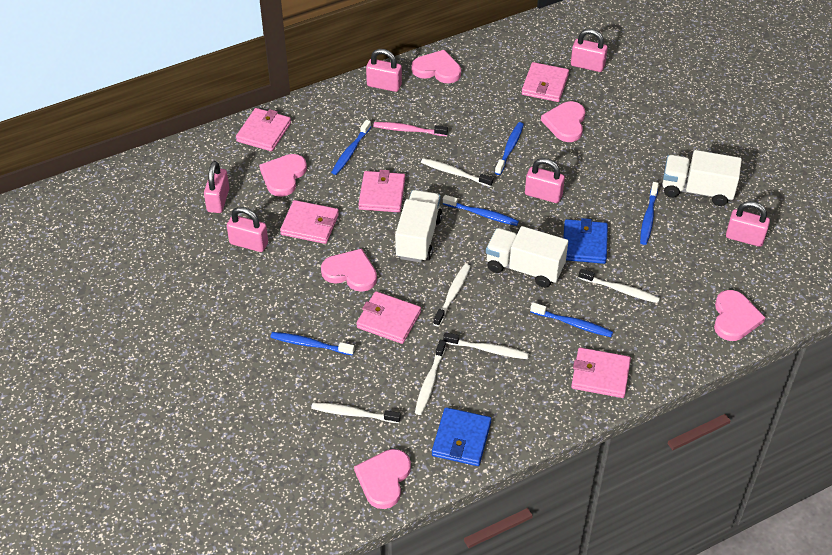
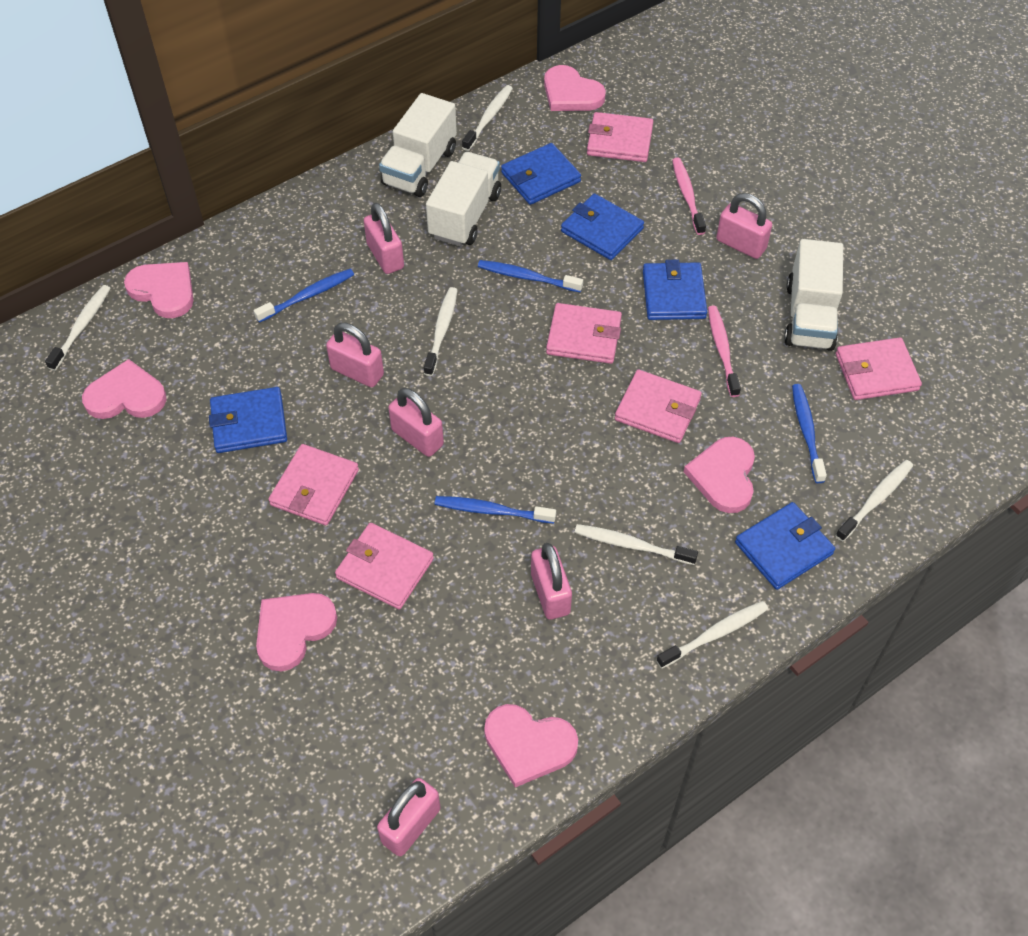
blue toothbrush: 6 -> 4
blue wallet: 2 -> 5
pink toothbrush: 1 -> 2

